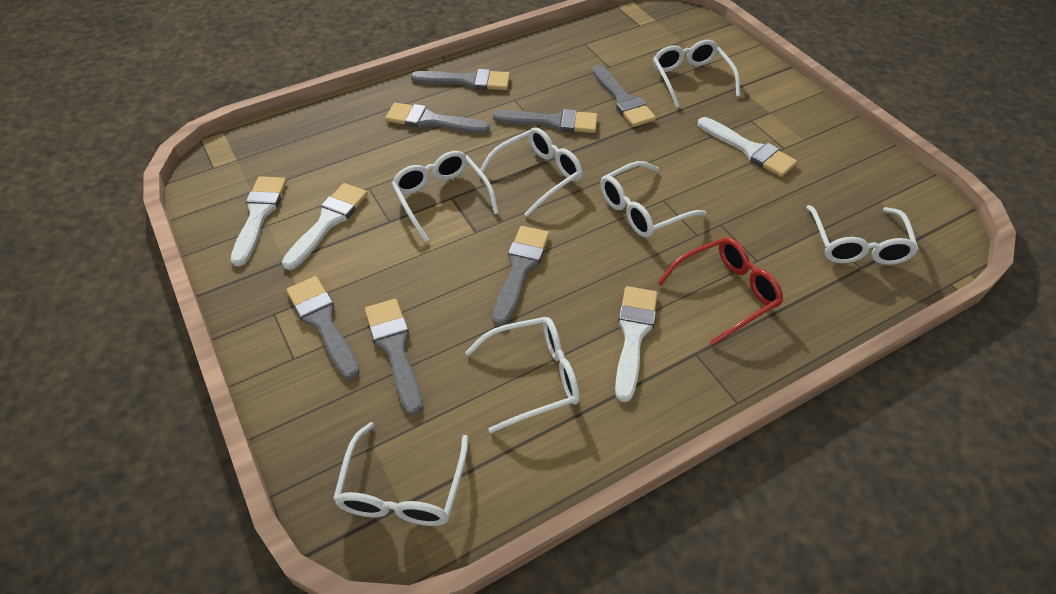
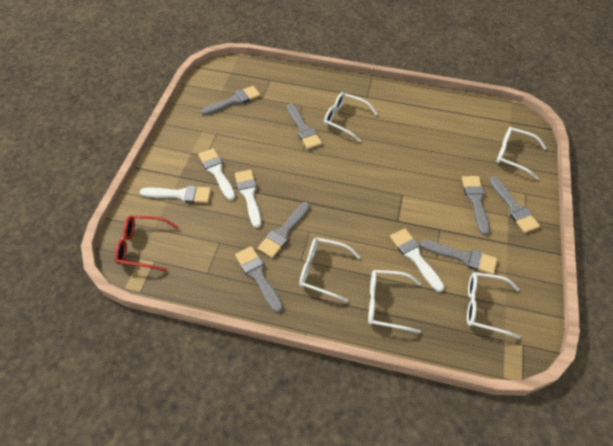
white glasses: 7 -> 5

